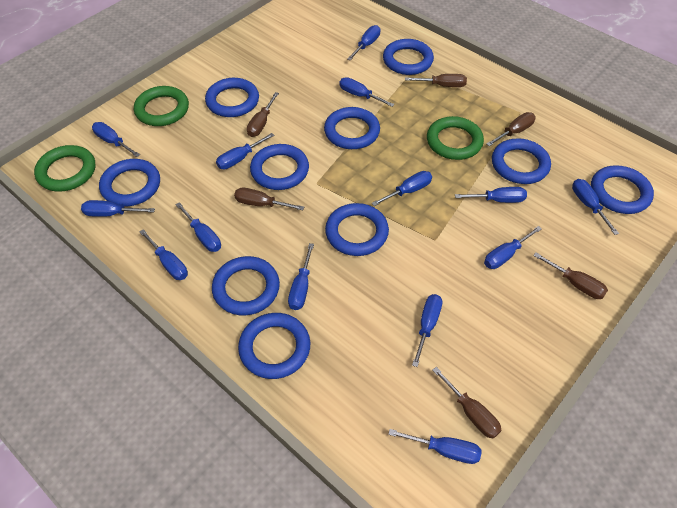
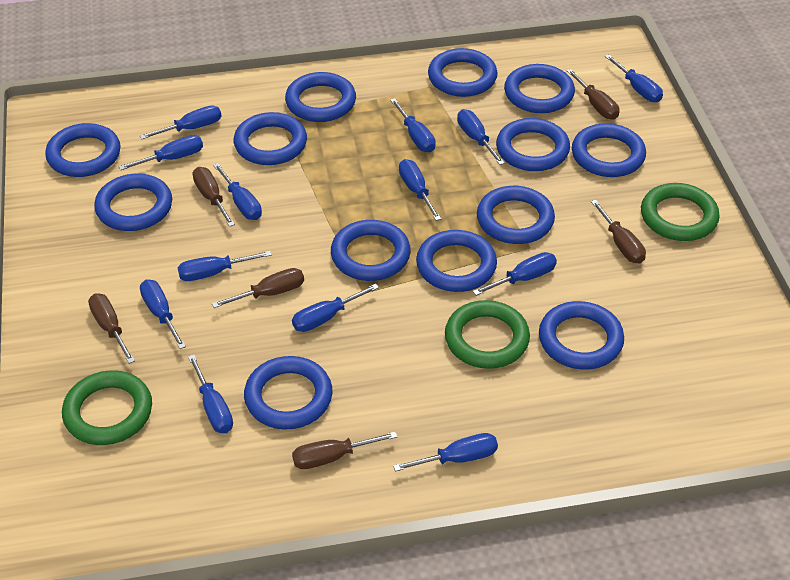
blue ring: 10 -> 13
blue screwdriver: 14 -> 13

